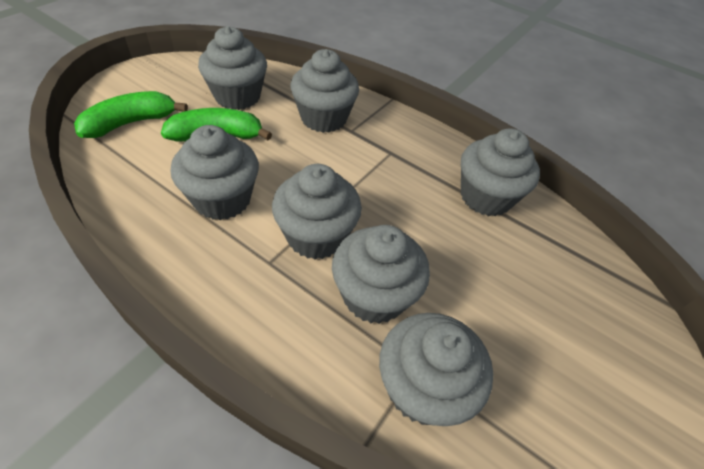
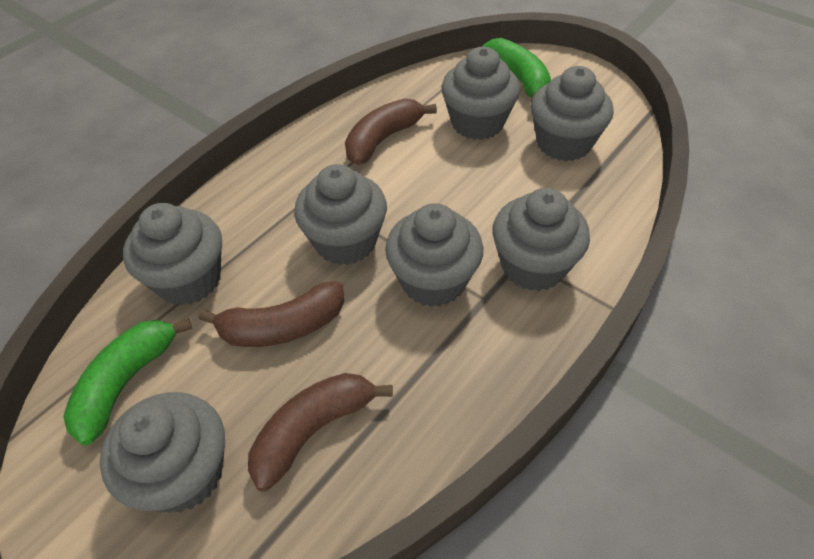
brown banana: 0 -> 3

